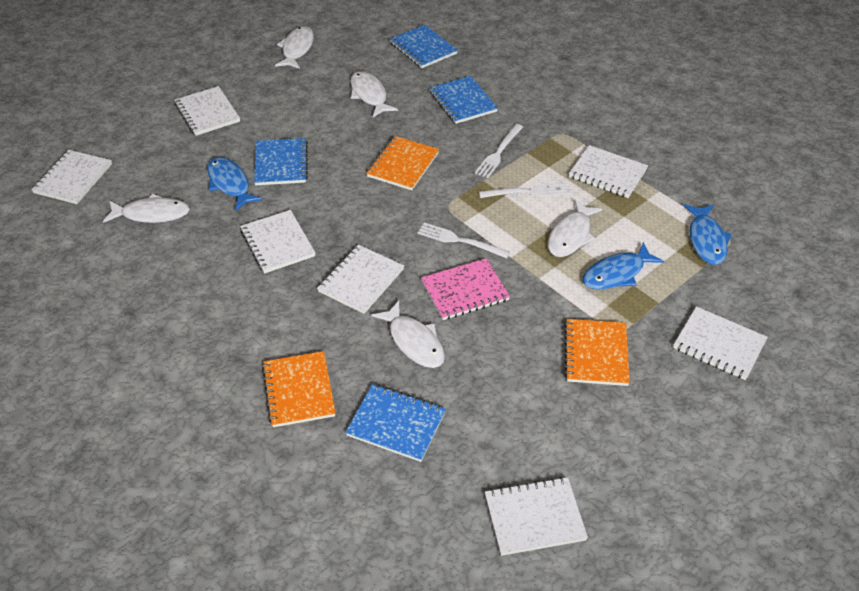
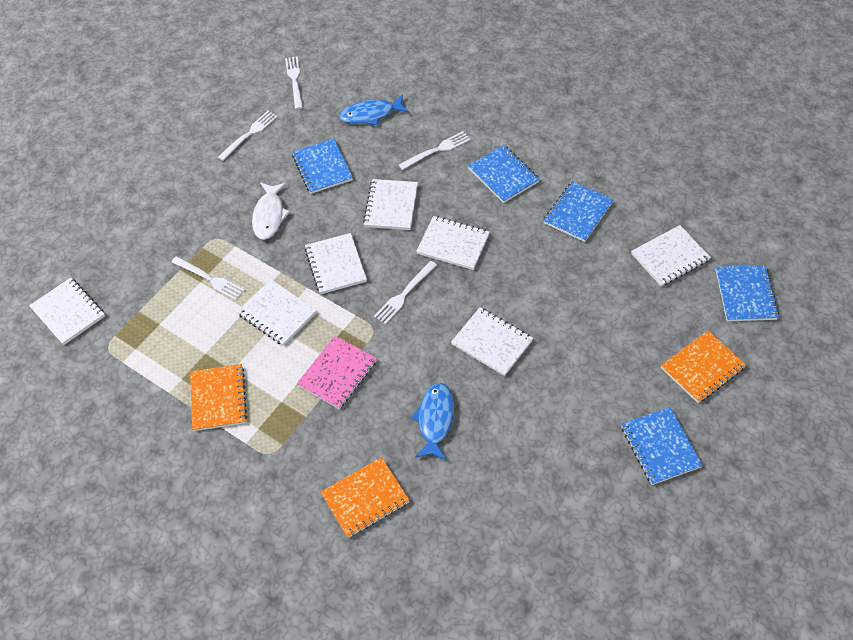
blue fish: 3 -> 2
blue notebook: 4 -> 5
white fish: 5 -> 1
white fork: 3 -> 5

